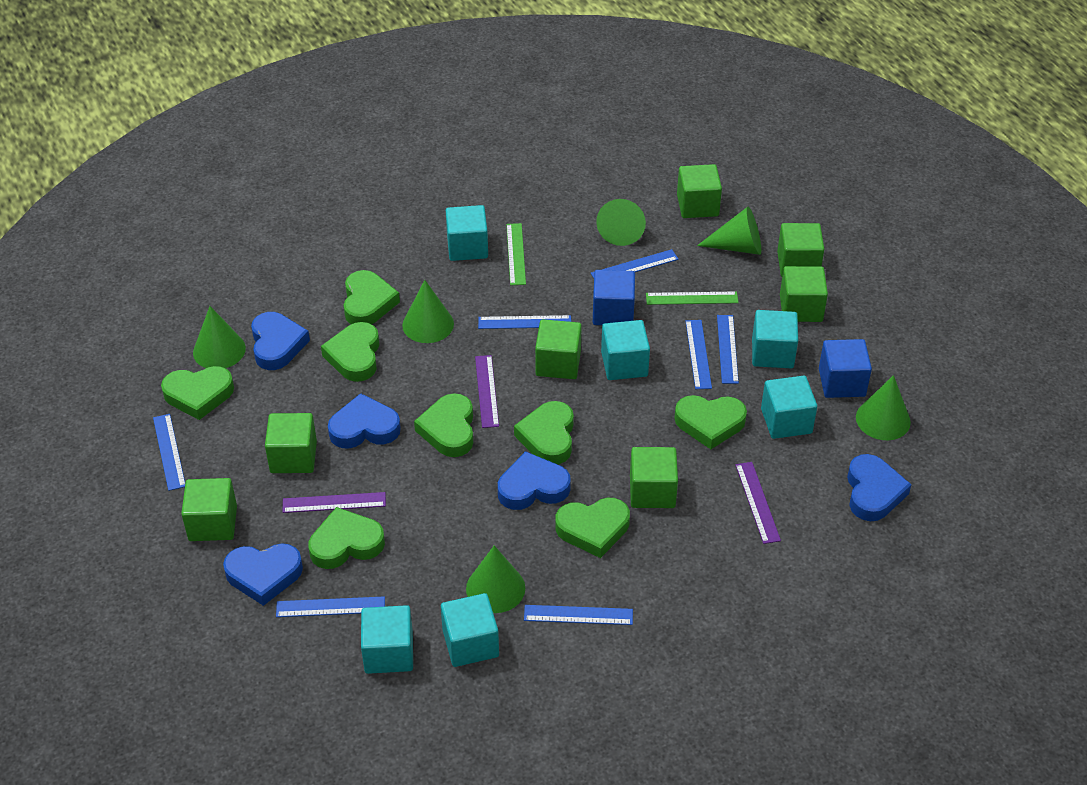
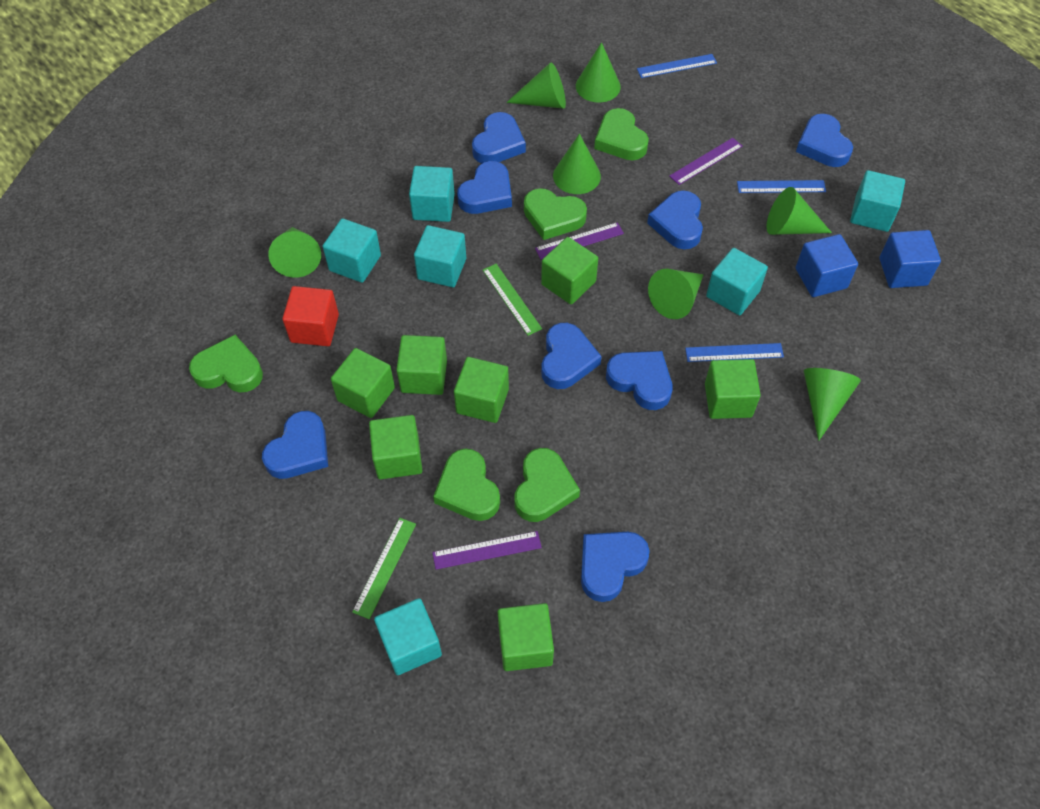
blue heart: 5 -> 8
blue ruler: 7 -> 3
green cone: 6 -> 7
green heart: 8 -> 5
red cube: 0 -> 1

